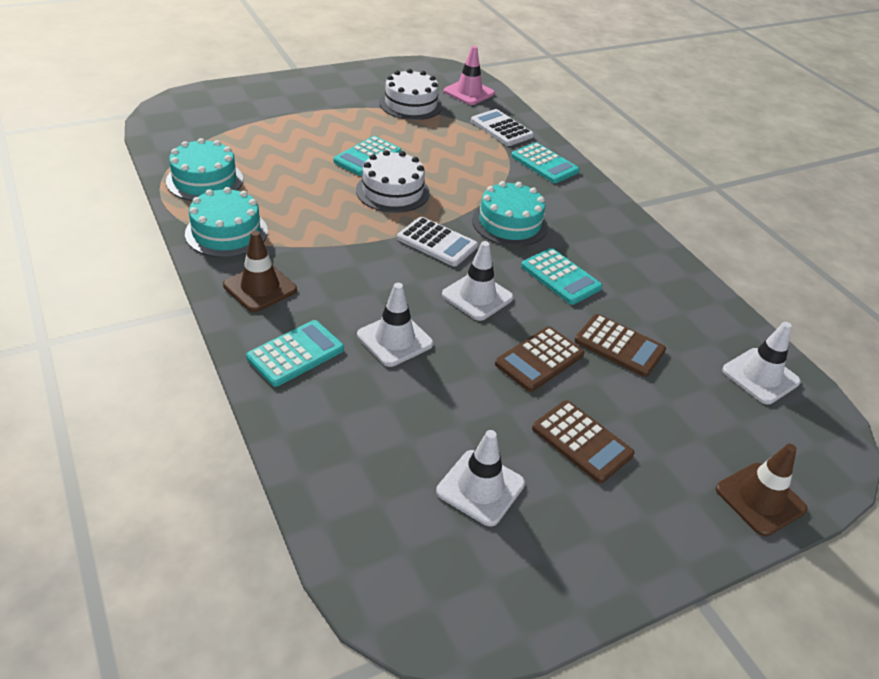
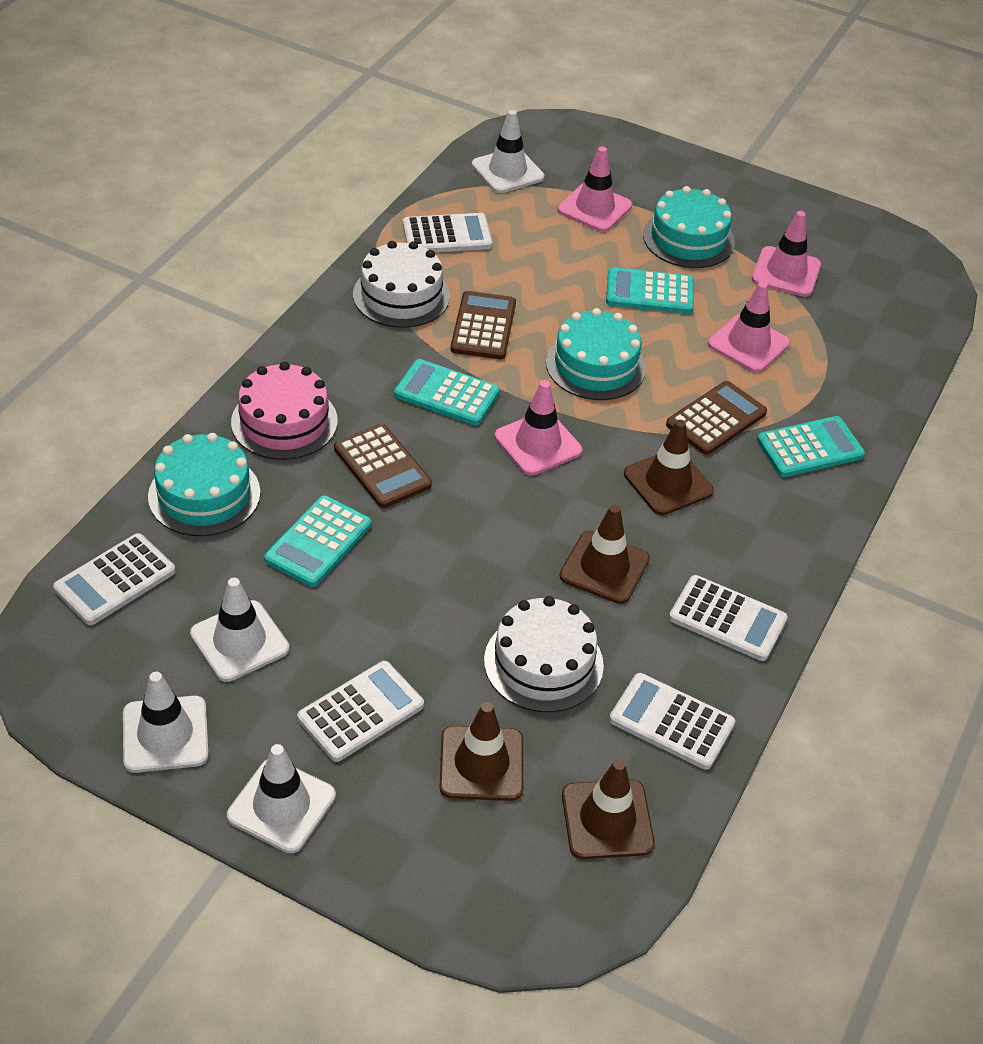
brown traffic cone: 2 -> 4
pink cake: 0 -> 1
pink traffic cone: 1 -> 4
white calculator: 2 -> 5

